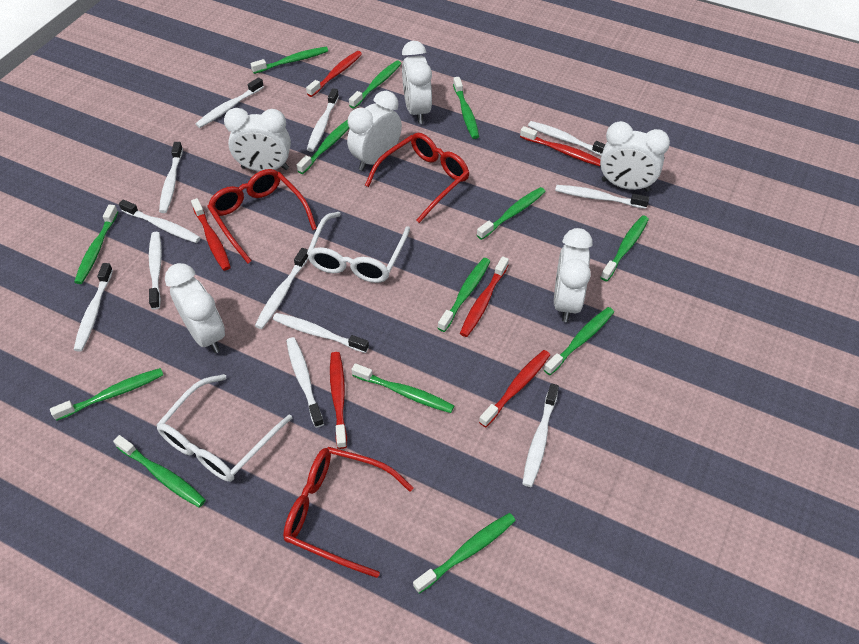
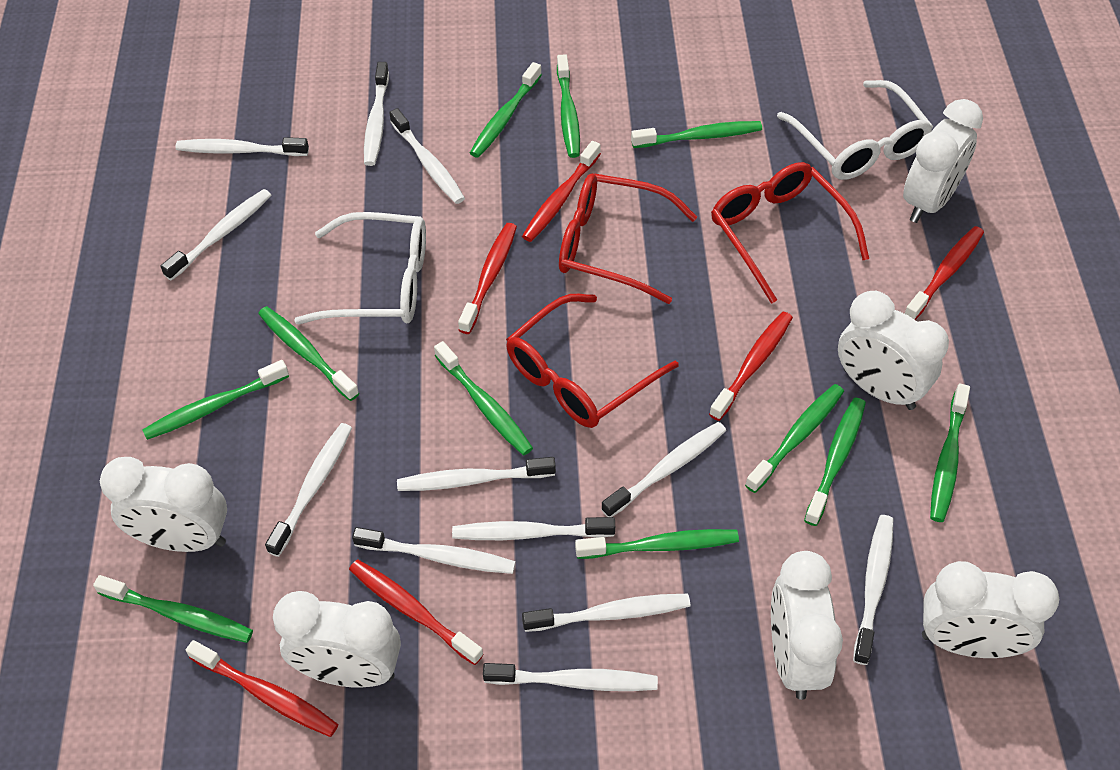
green toothbrush: 13 -> 11

